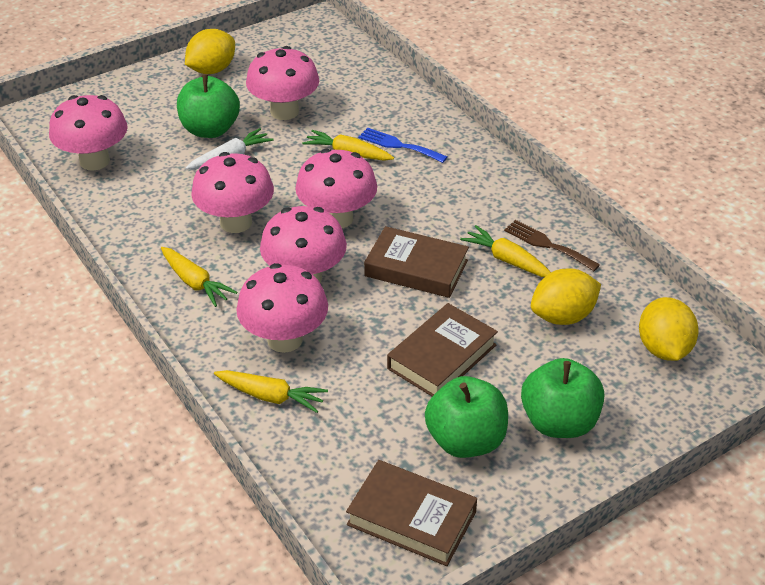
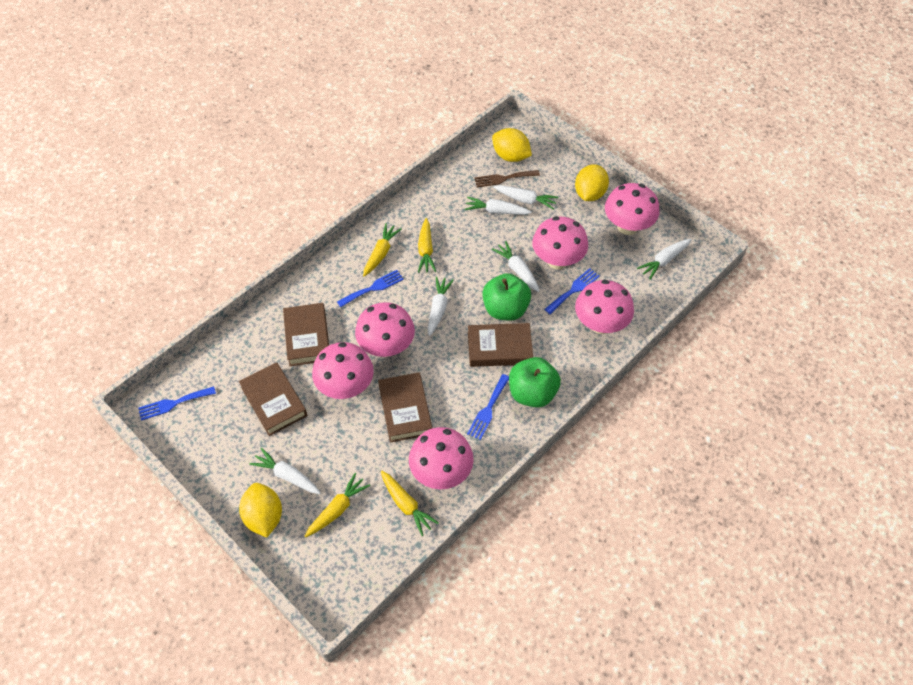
blue fork: 1 -> 4
brown book: 3 -> 4
green apple: 3 -> 2
white carrot: 1 -> 6

